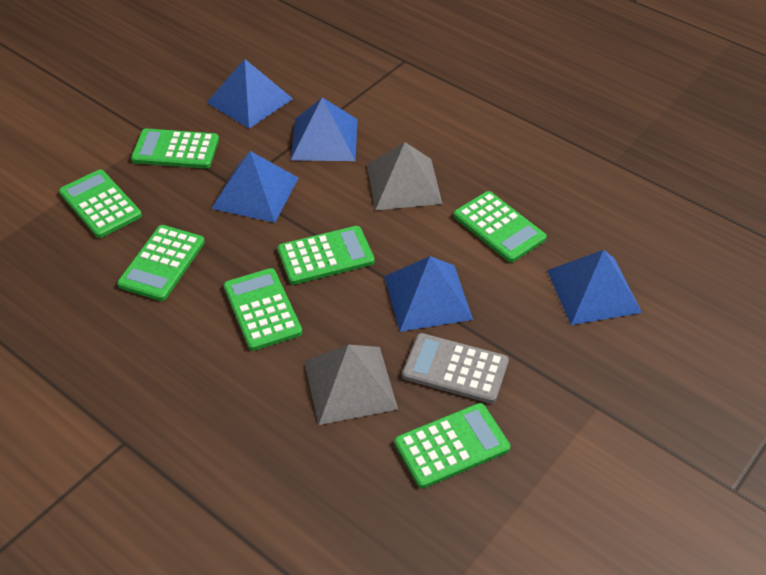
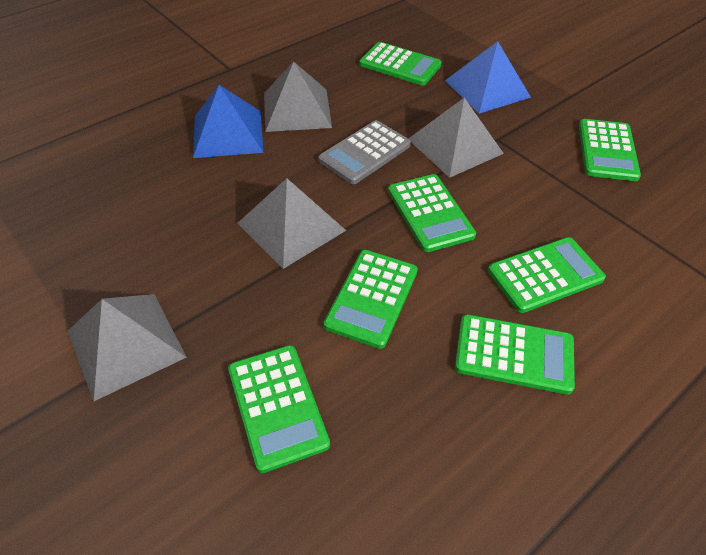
blue pyramid: 5 -> 2
grey pyramid: 2 -> 4

